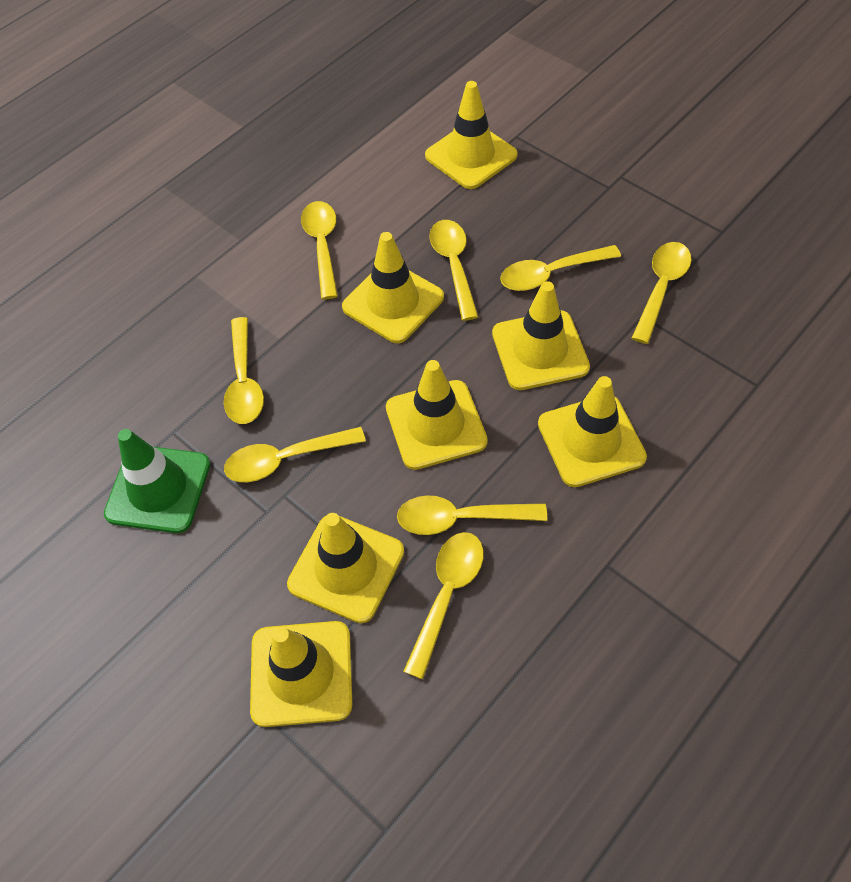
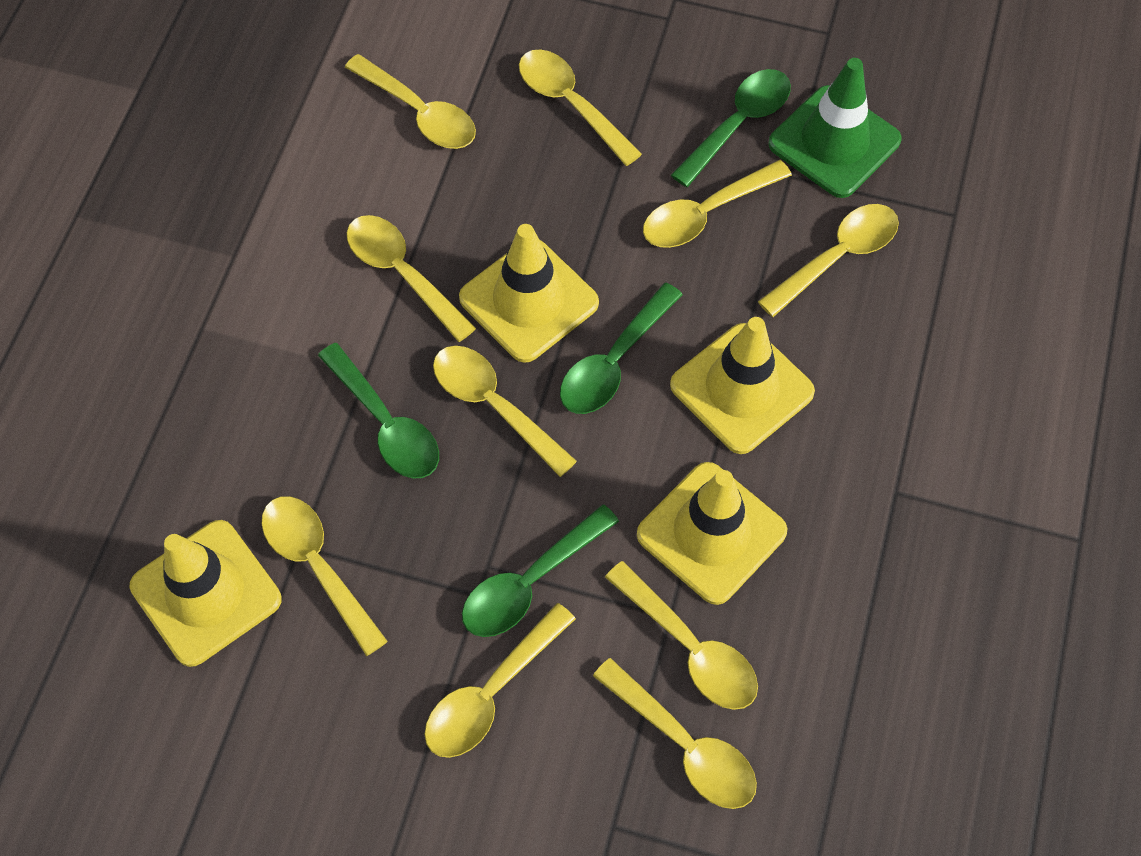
green spoon: 0 -> 4
yellow spoon: 8 -> 10
yellow traffic cone: 7 -> 4

